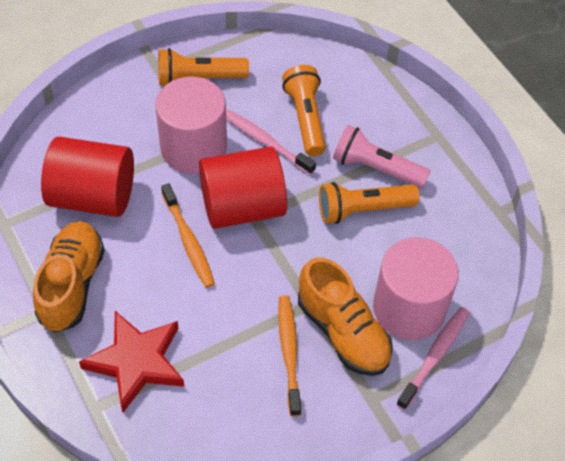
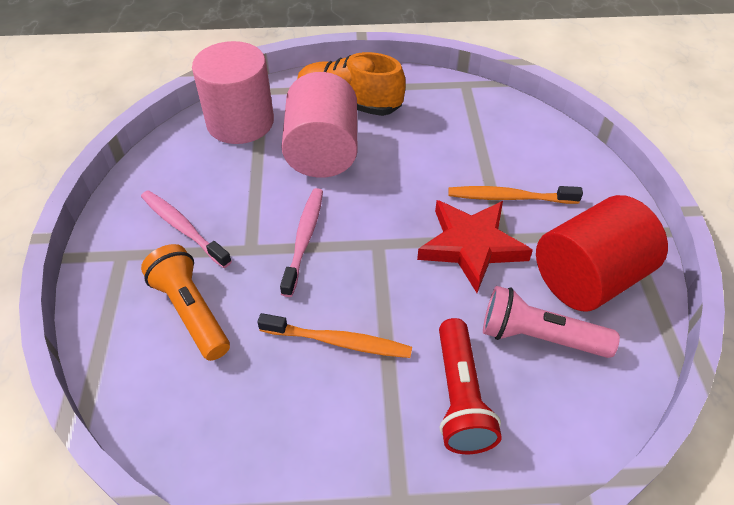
orange flashlight: 3 -> 1
orange shoe: 2 -> 1
red cylinder: 2 -> 1
red flashlight: 0 -> 1

